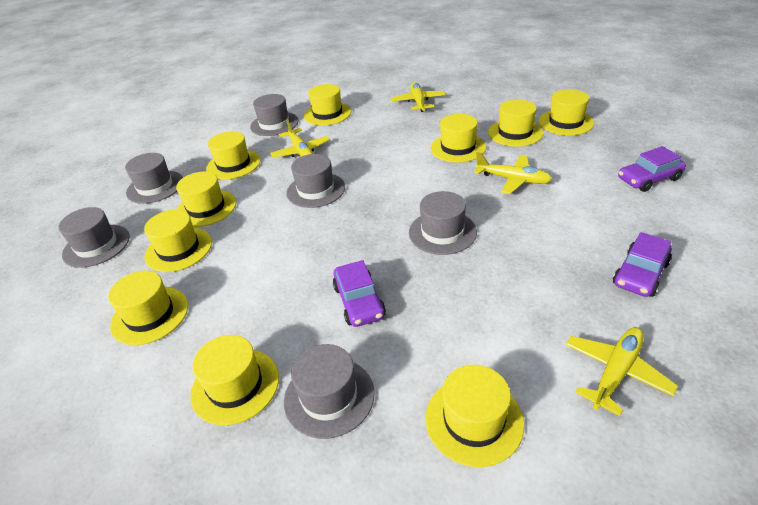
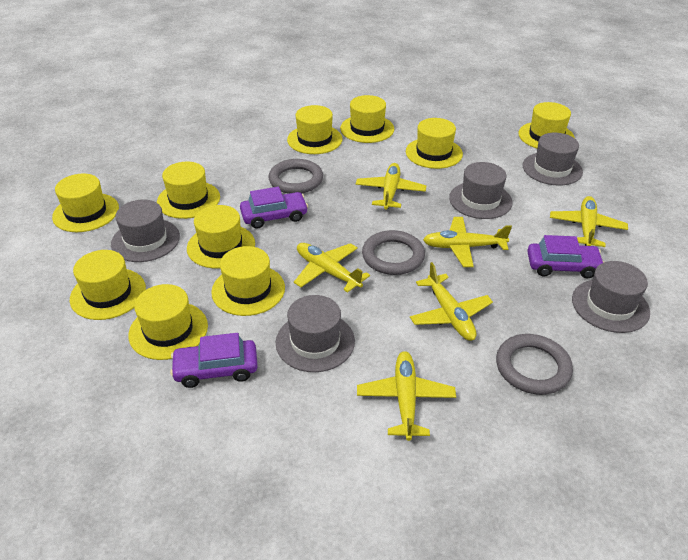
grey hat: 6 -> 5
grey ring: 0 -> 3
yellow plane: 4 -> 6

